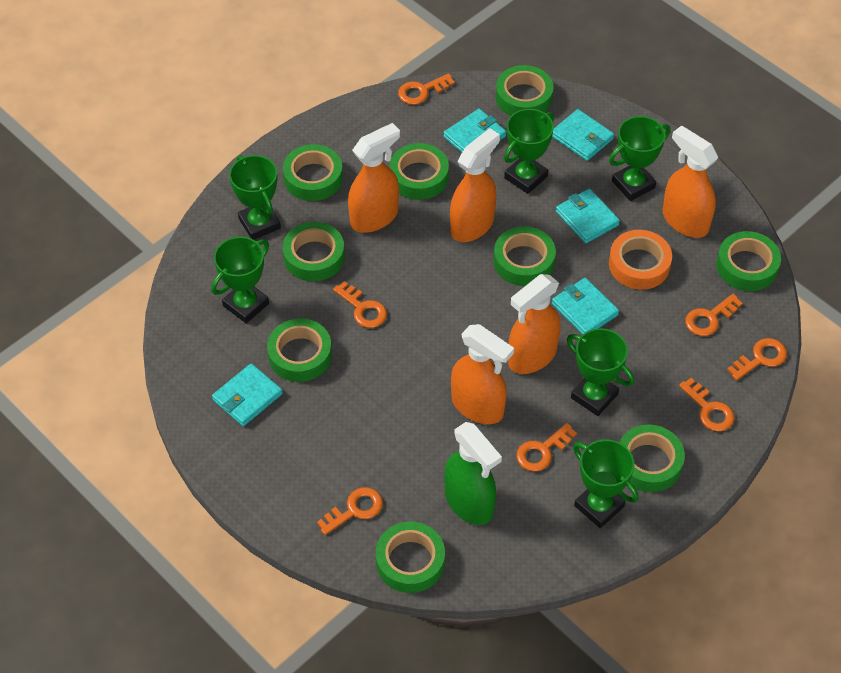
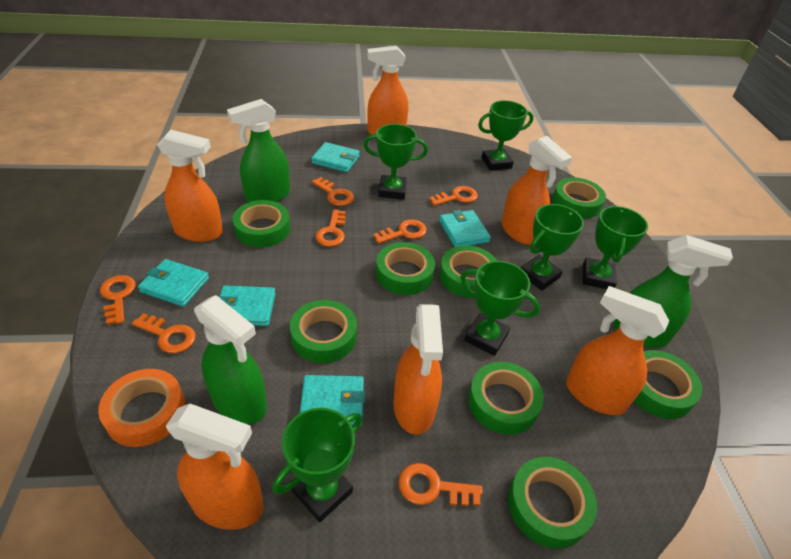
green spray bottle: 1 -> 3
green tape: 9 -> 8
orange spray bottle: 5 -> 6

